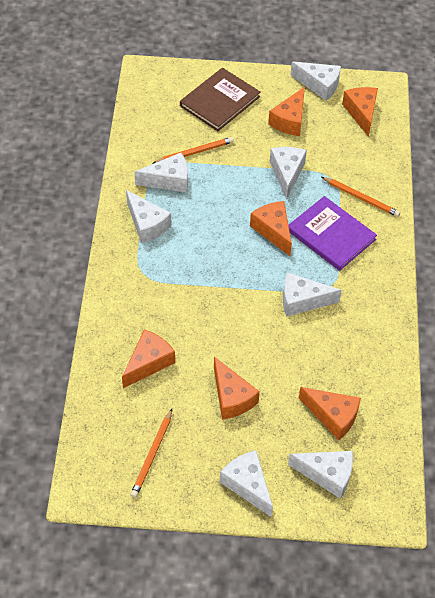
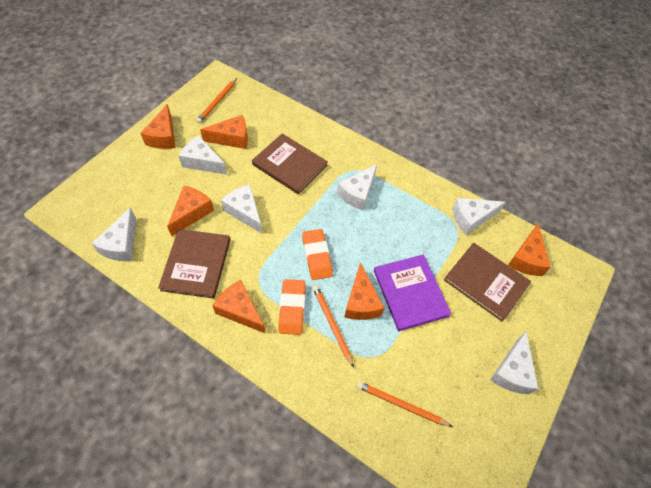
brown book: 1 -> 3
orange eraser: 0 -> 2
white cheese: 7 -> 6

